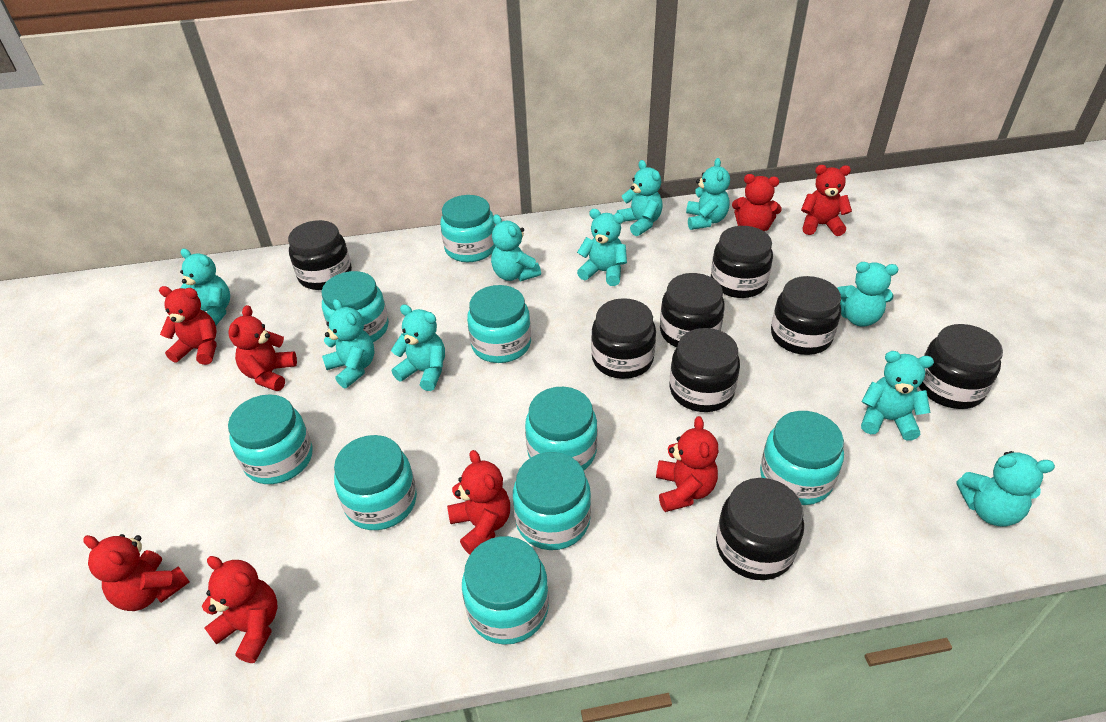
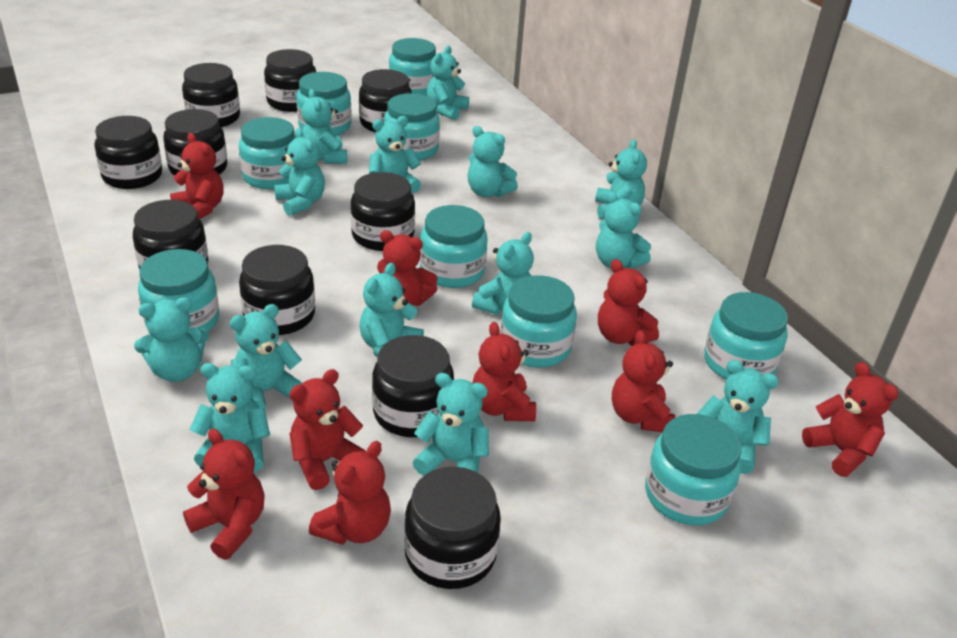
black jar: 8 -> 10
red teddy bear: 8 -> 9
turquoise teddy bear: 10 -> 14

